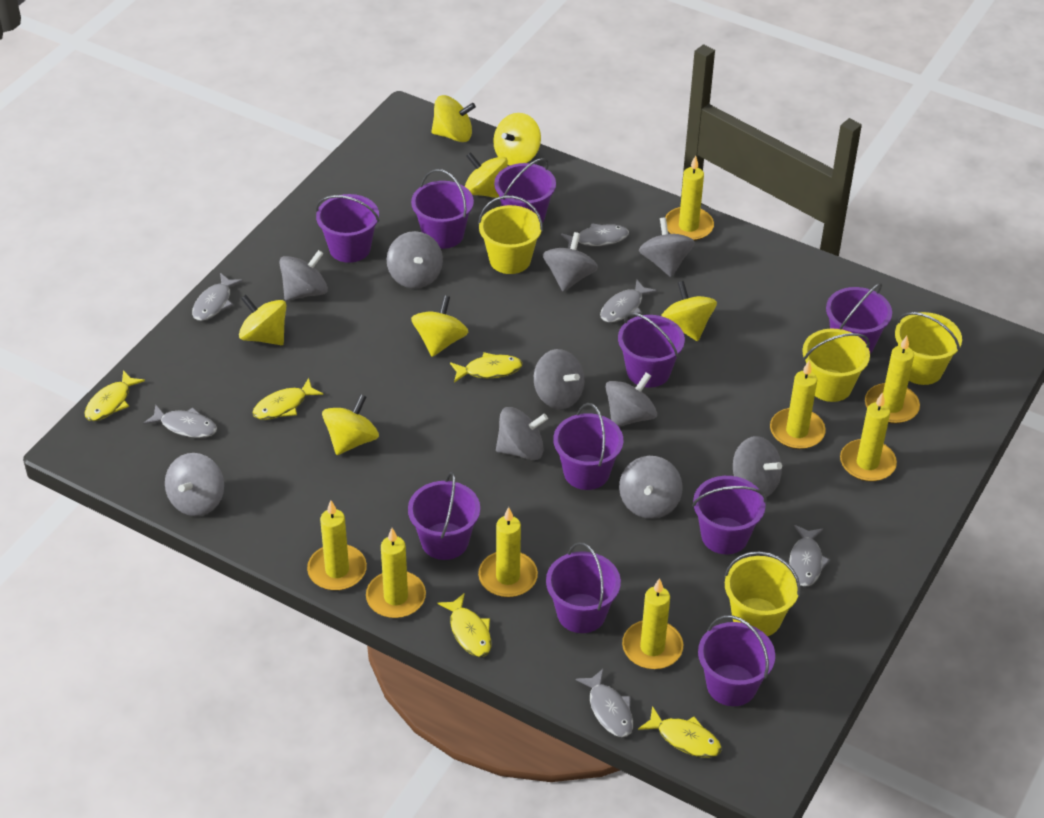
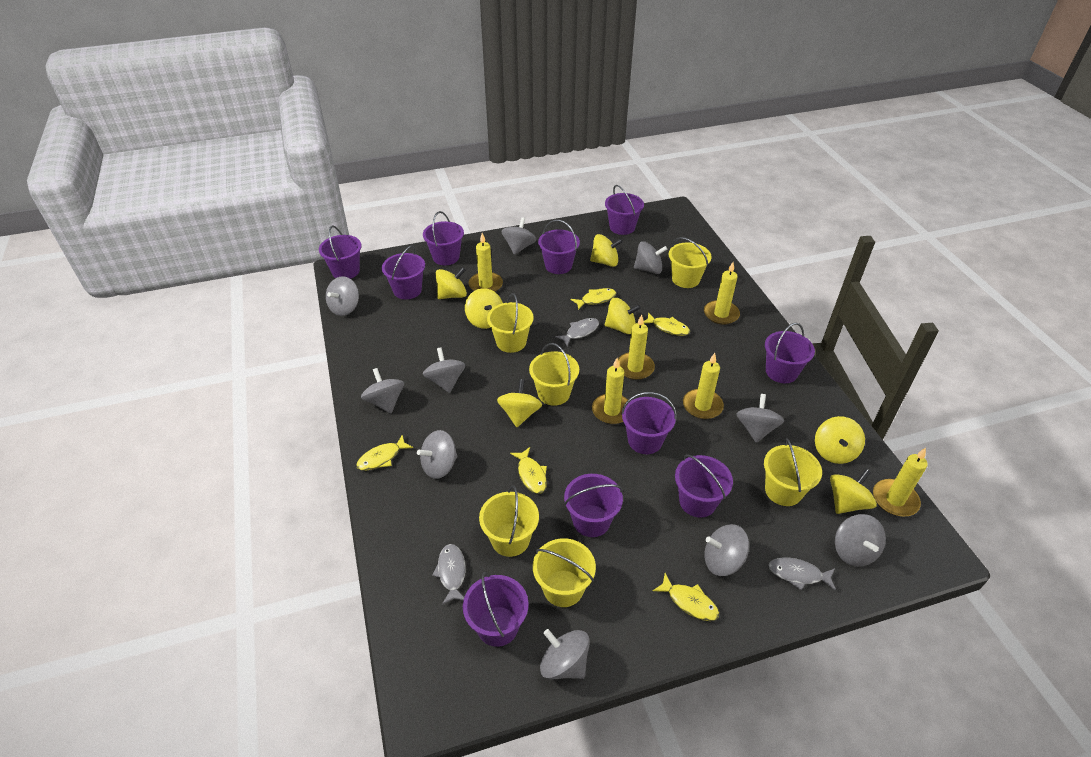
grey fish: 6 -> 3
yellow bucket: 4 -> 6
yellow candle: 8 -> 6

